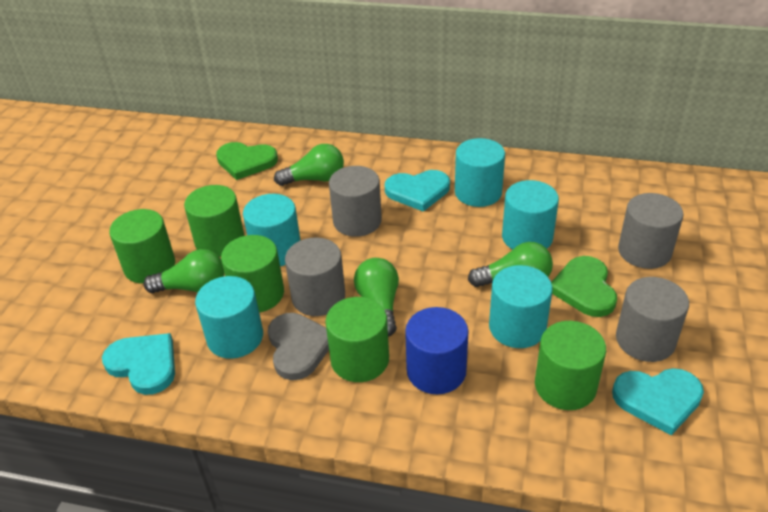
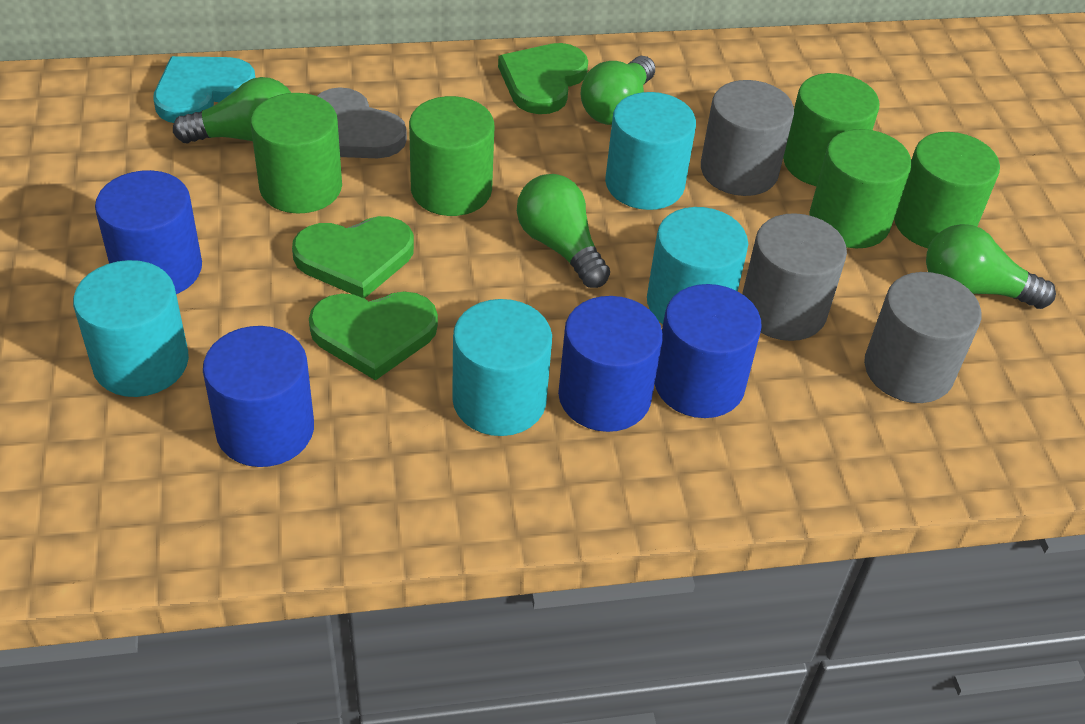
blue cylinder: 1 -> 4
green heart: 2 -> 3
grey cylinder: 4 -> 3
turquoise cylinder: 5 -> 4
turquoise heart: 3 -> 1

